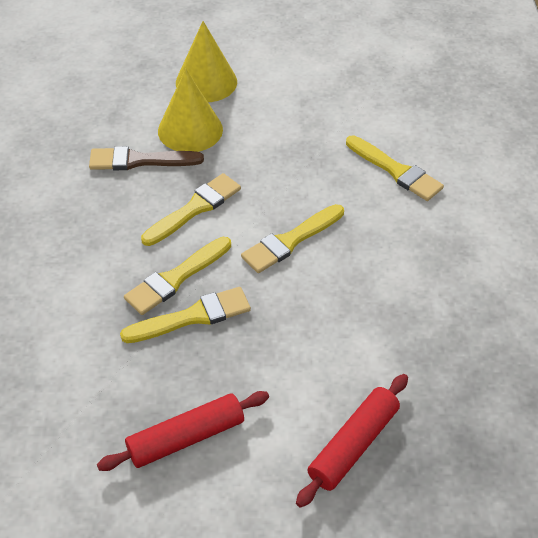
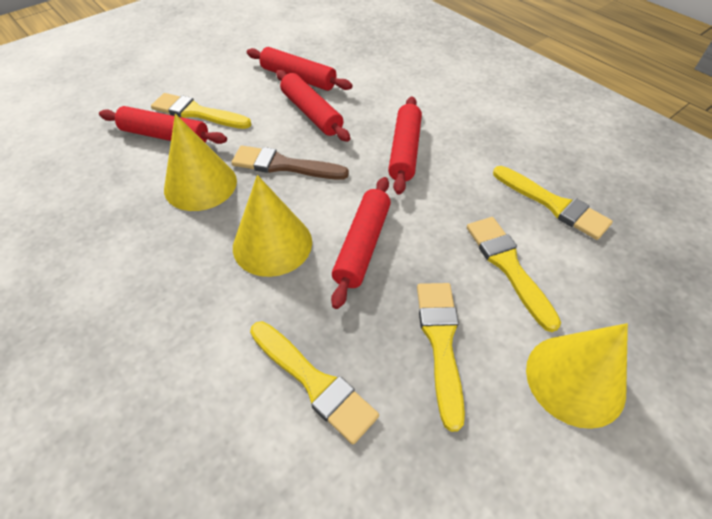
red rolling pin: 2 -> 5
yellow cone: 2 -> 3

